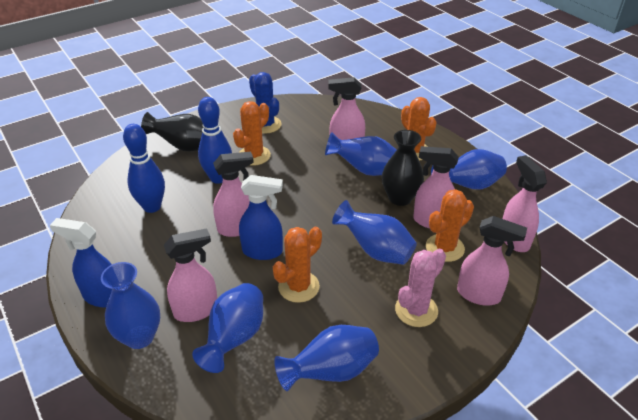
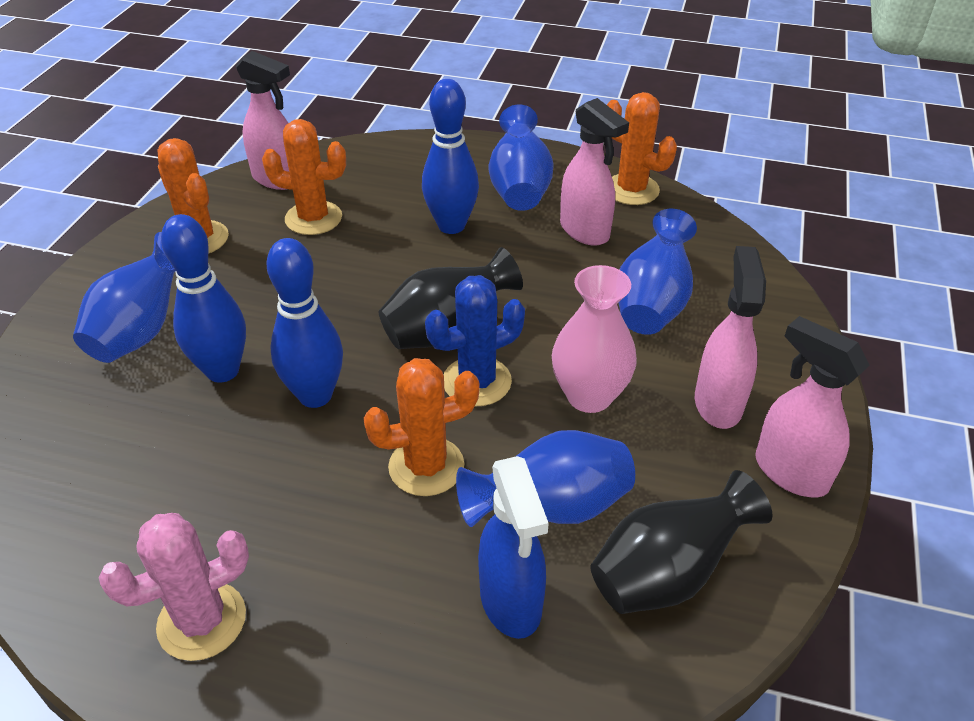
blue bowling pin: 2 -> 3
blue spray bottle: 2 -> 1
blue vase: 6 -> 4
pink spray bottle: 6 -> 4
pink vase: 0 -> 1

